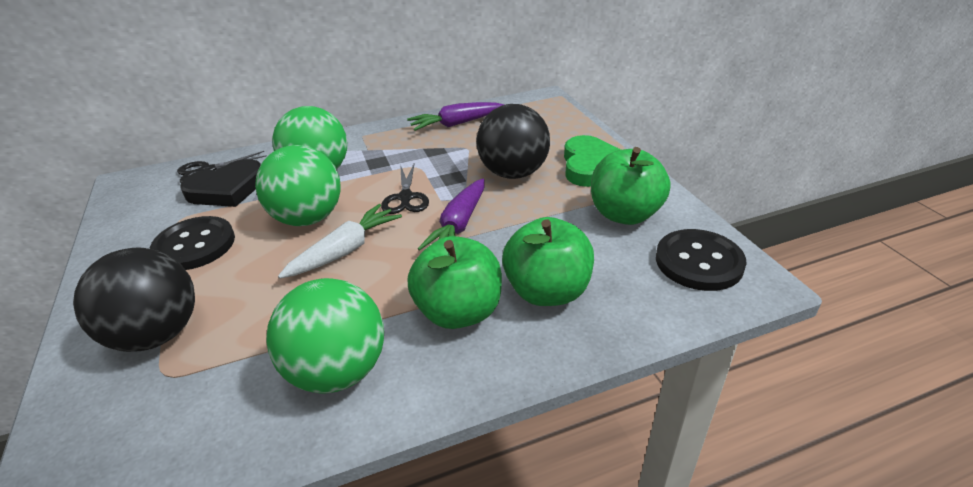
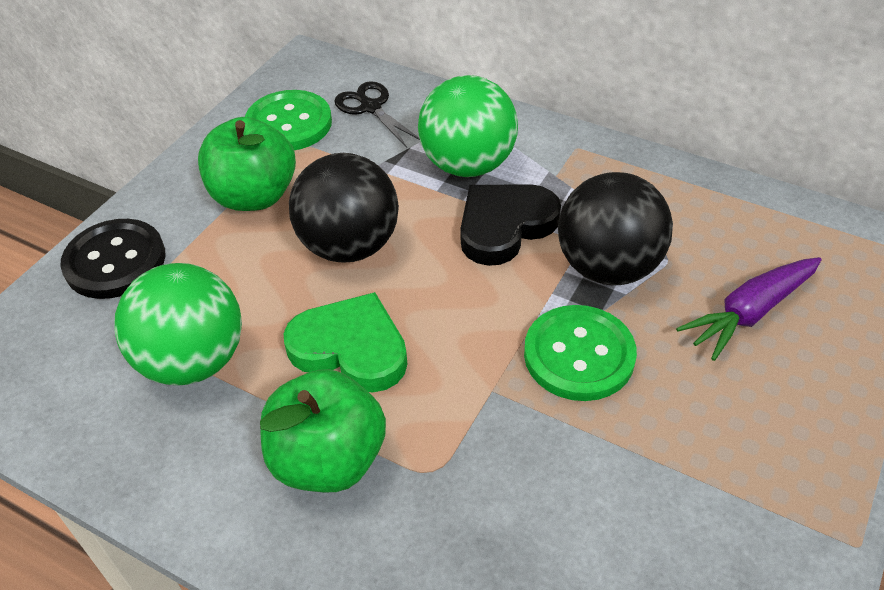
black button: 2 -> 1
black scissors: 2 -> 1
green apple: 3 -> 2
green ball: 3 -> 2
green button: 0 -> 2
purple carrot: 2 -> 1
white carrot: 1 -> 0

